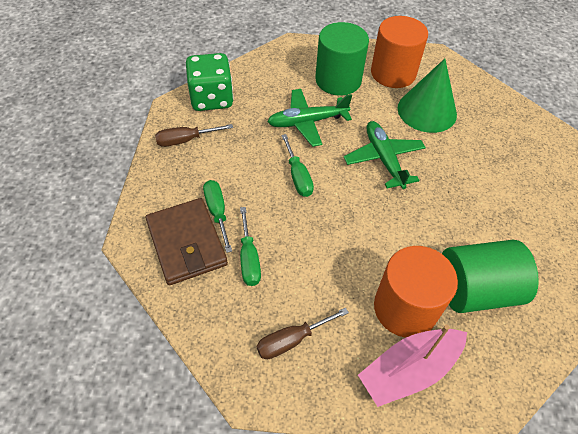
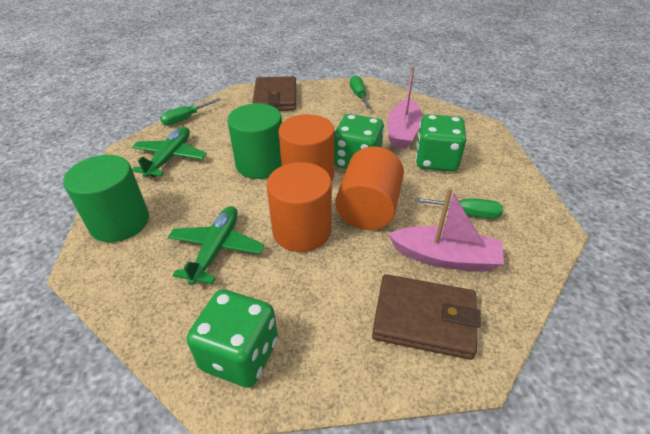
brown screwdriver: 2 -> 0
brown wallet: 1 -> 2
green cone: 1 -> 0
green dice: 1 -> 3
orange cylinder: 2 -> 3
pink boat: 1 -> 2

